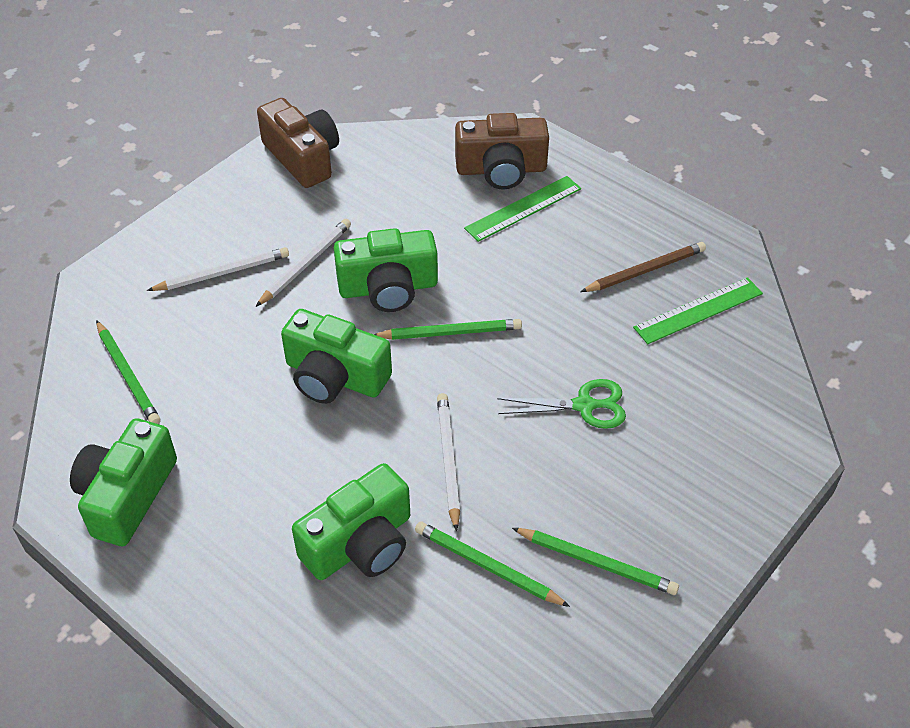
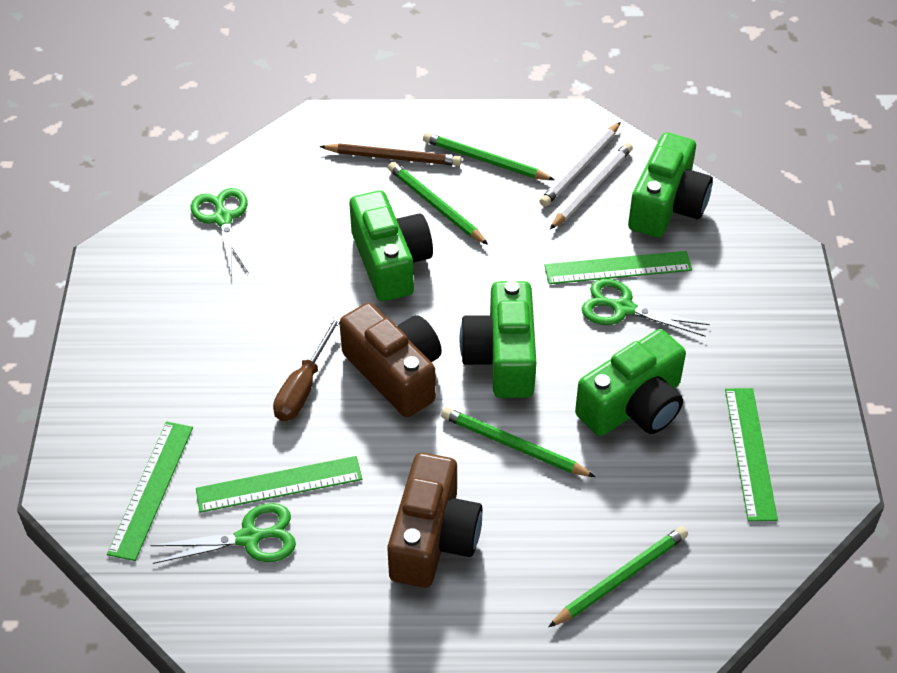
brown screwdriver: 0 -> 1
green ruler: 2 -> 4
green scissors: 1 -> 3
white pencil: 3 -> 2

